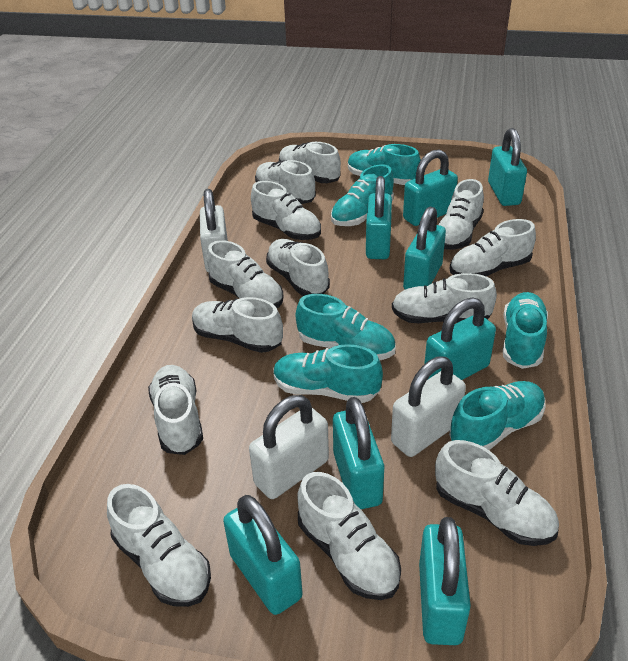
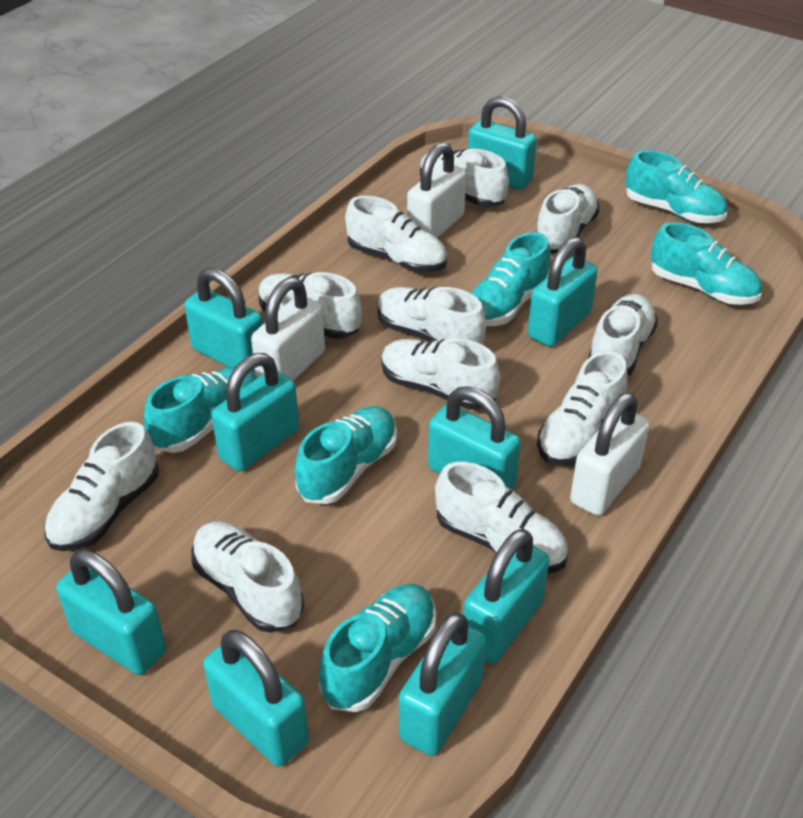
turquoise padlock: 8 -> 9
white shoe: 13 -> 11

